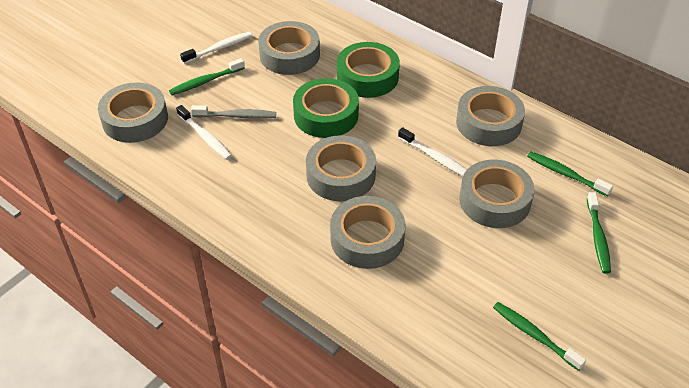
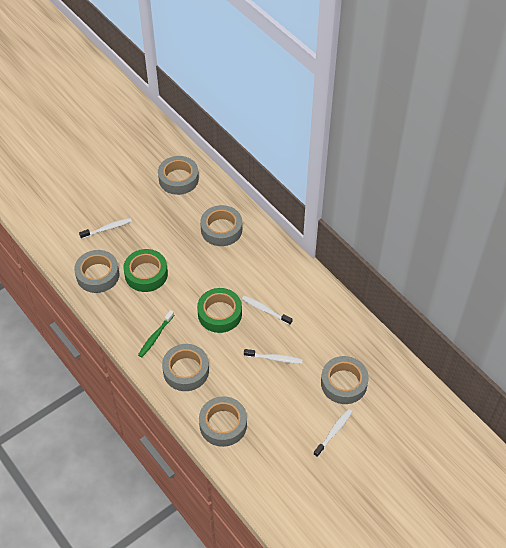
green toothbrush: 4 -> 1
grey toothbrush: 1 -> 0
white toothbrush: 3 -> 4

